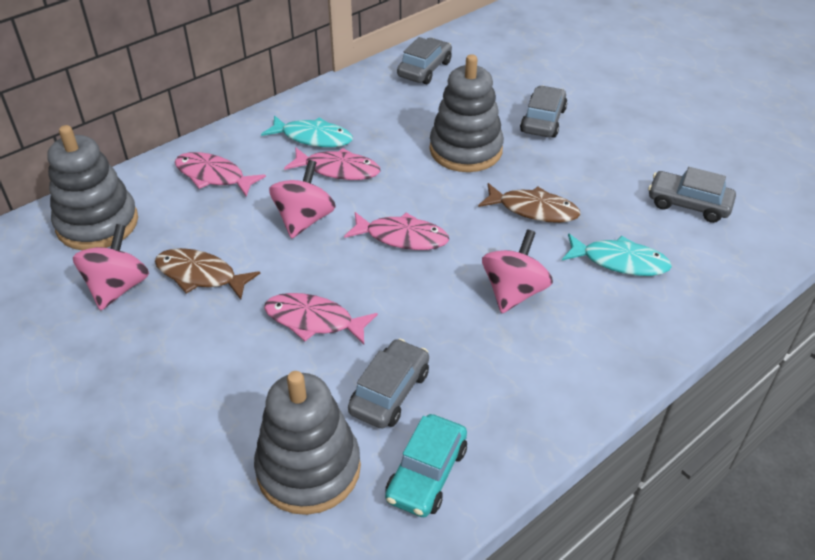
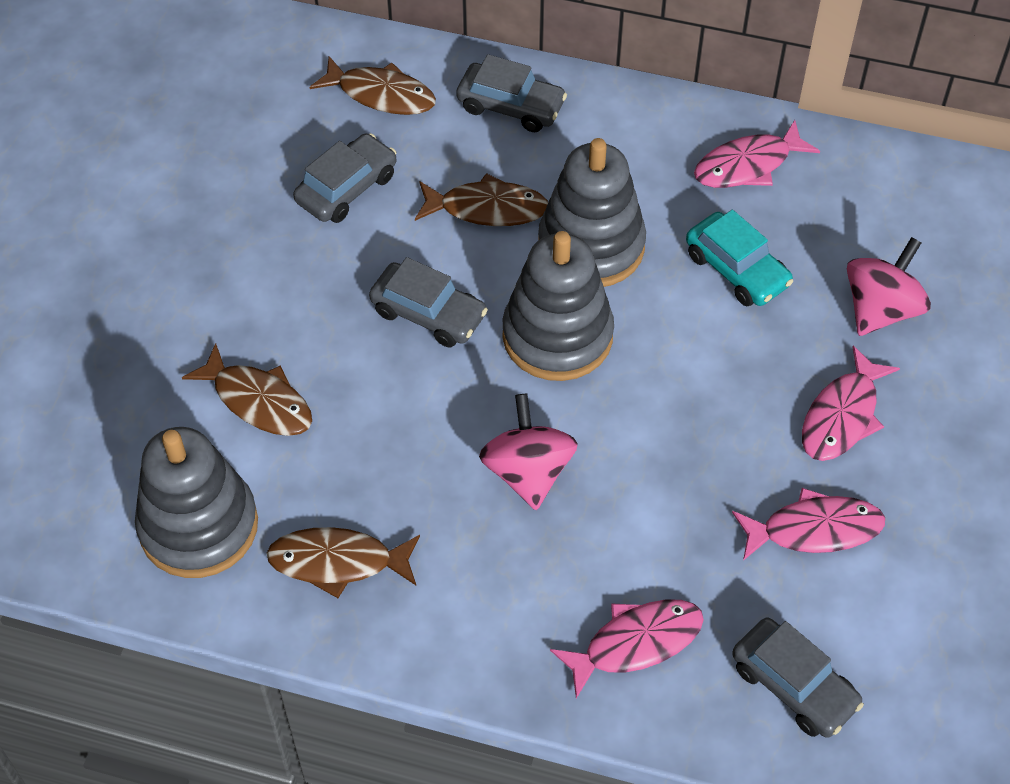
brown fish: 2 -> 4
pink spinning top: 3 -> 2
turquoise fish: 2 -> 0

